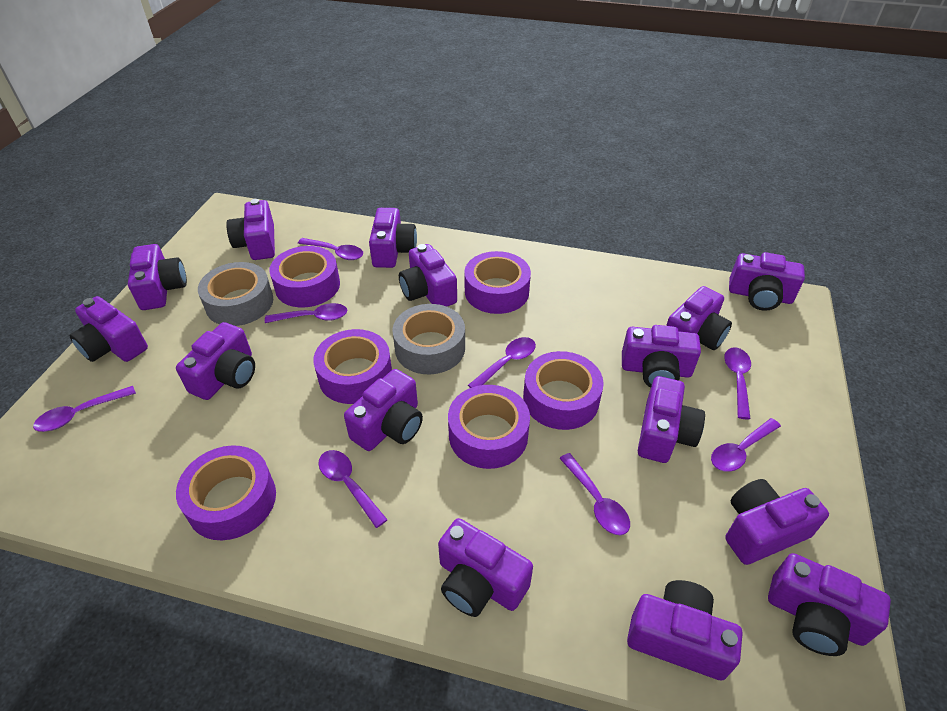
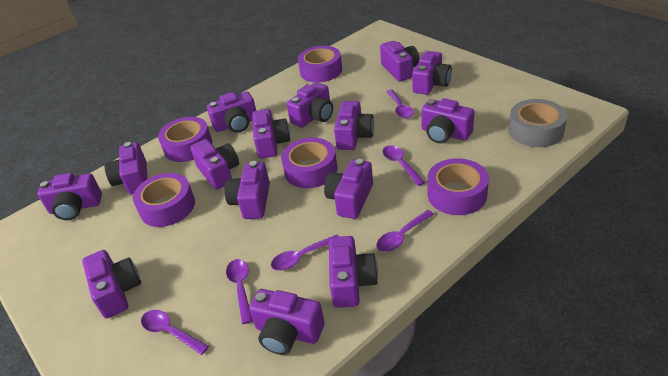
grey tape: 2 -> 1
purple spoon: 8 -> 6
purple tape: 6 -> 5

